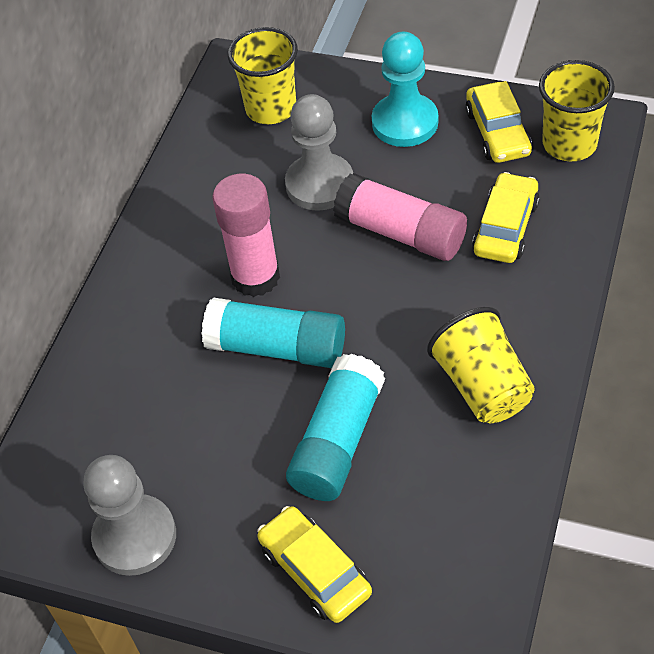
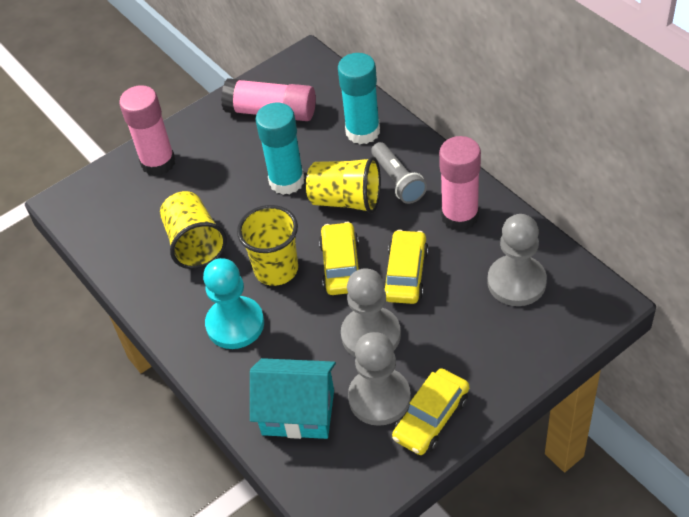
grey flashlight: 0 -> 1
grey pawn: 2 -> 3
pink glue stick: 2 -> 3
turquoise house: 0 -> 1

